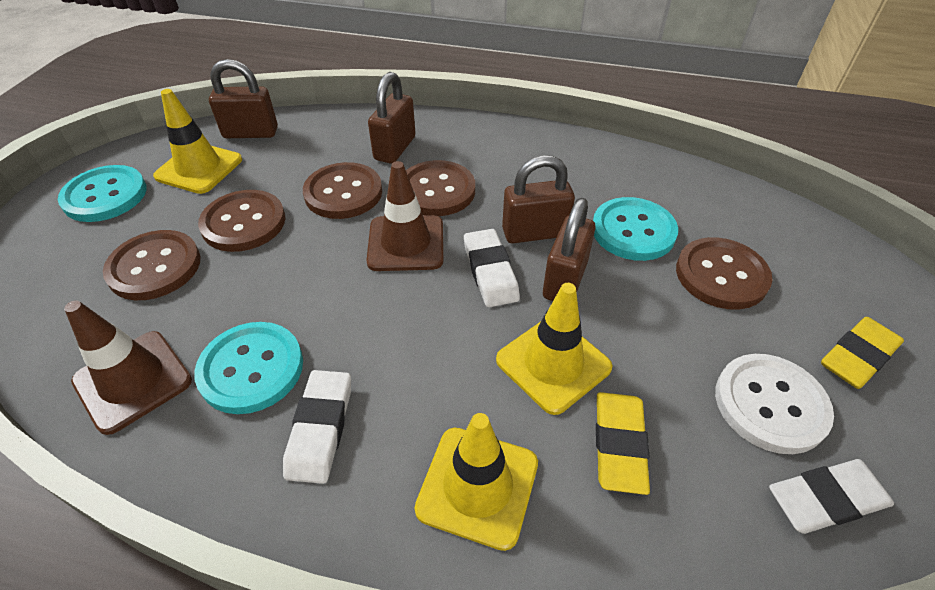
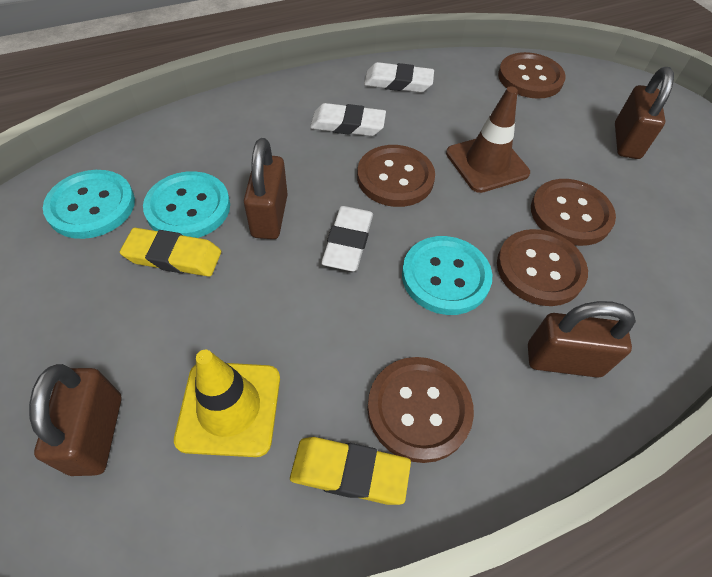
brown traffic cone: 2 -> 1
white button: 1 -> 0
yellow traffic cone: 3 -> 1

